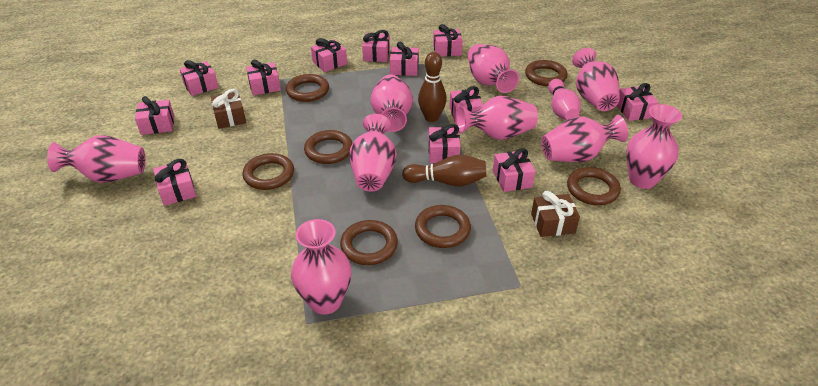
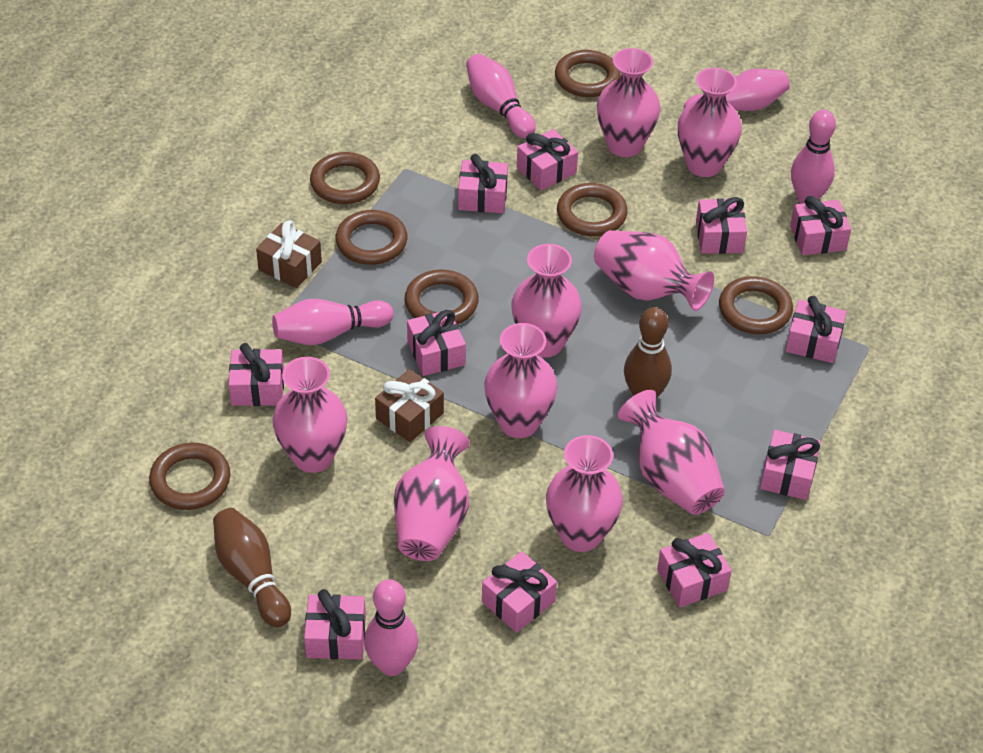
pink bowling pin: 1 -> 5
pink gift: 12 -> 11

